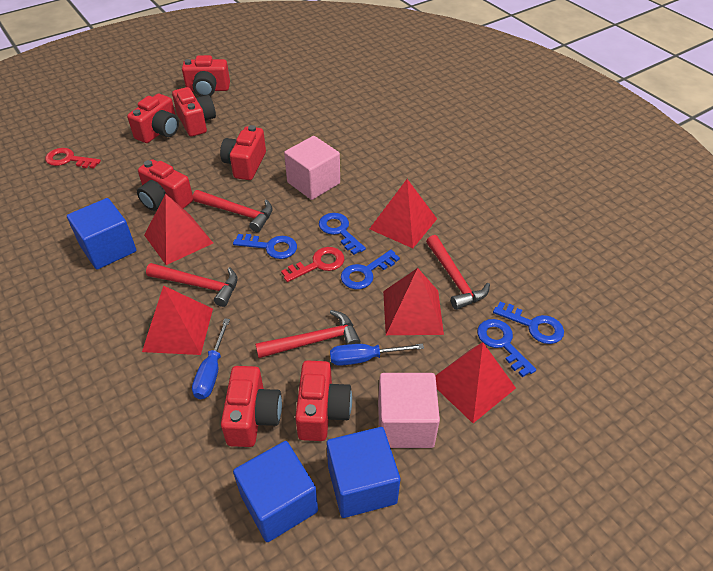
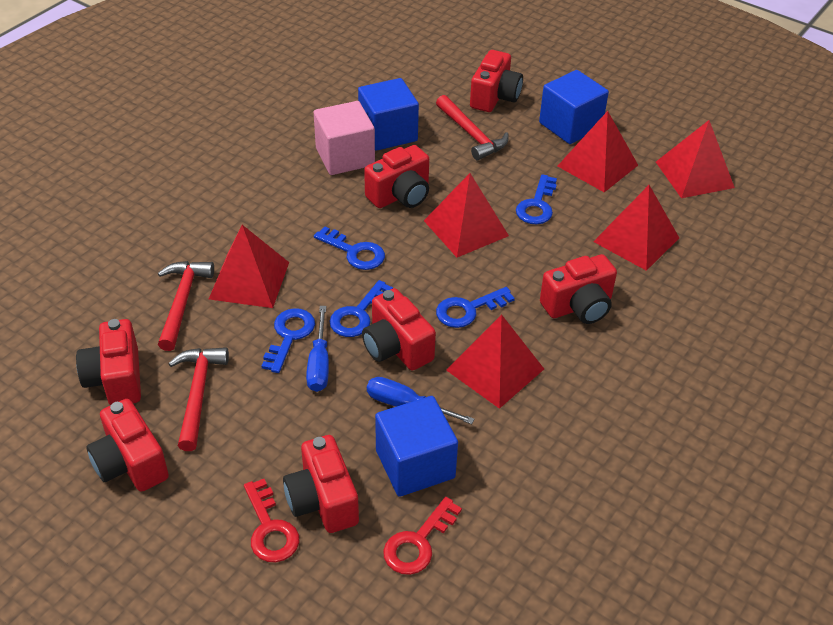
pink cube: 2 -> 1
red hammer: 4 -> 3
red pyramid: 5 -> 6

